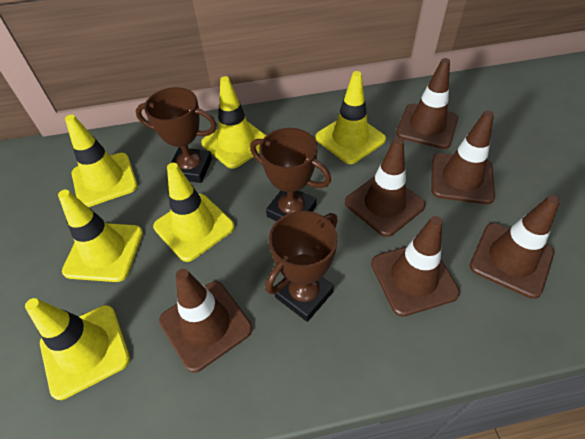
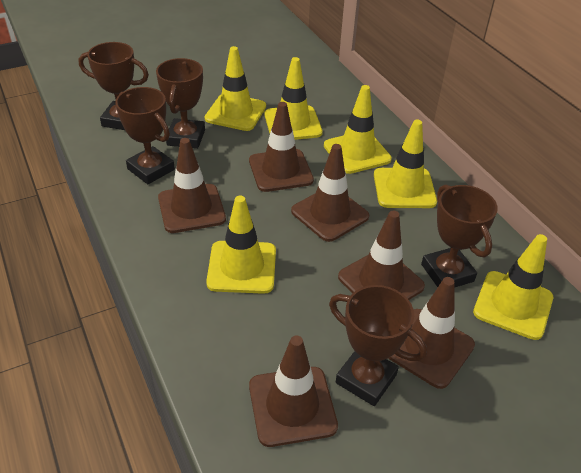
brown trophy: 3 -> 5

